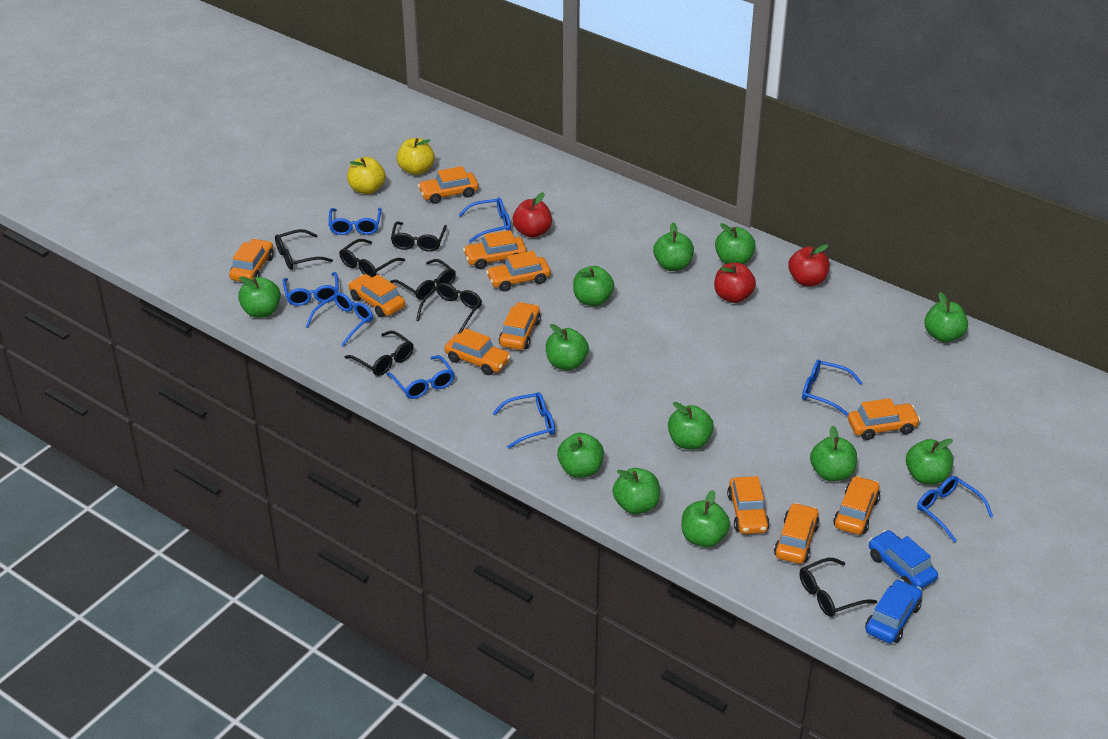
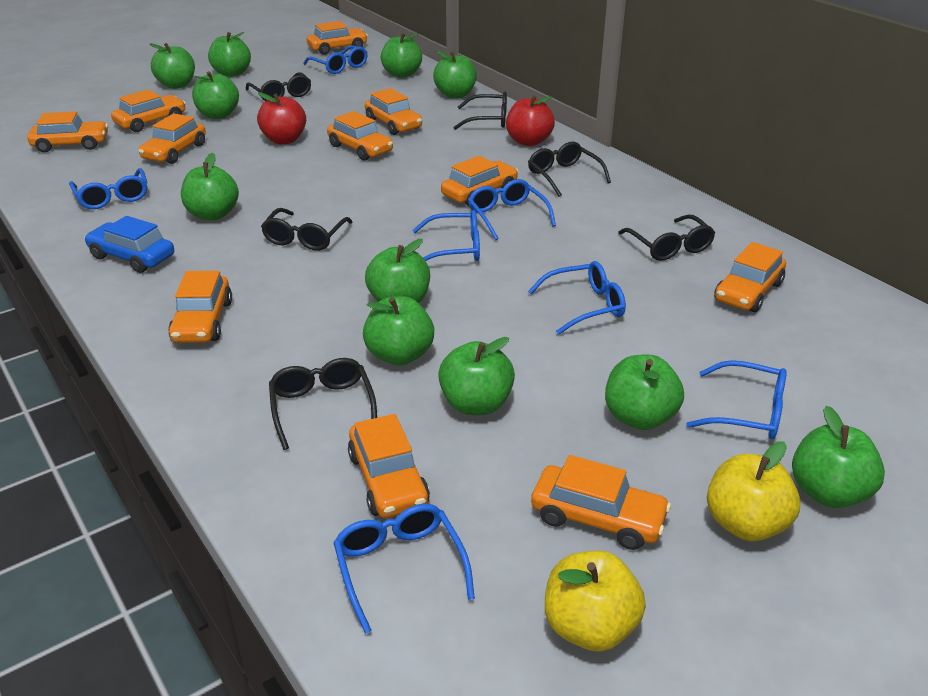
black glasses: 7 -> 6
blue car: 2 -> 1
blue glasses: 8 -> 7
green apple: 12 -> 11
red apple: 3 -> 2

